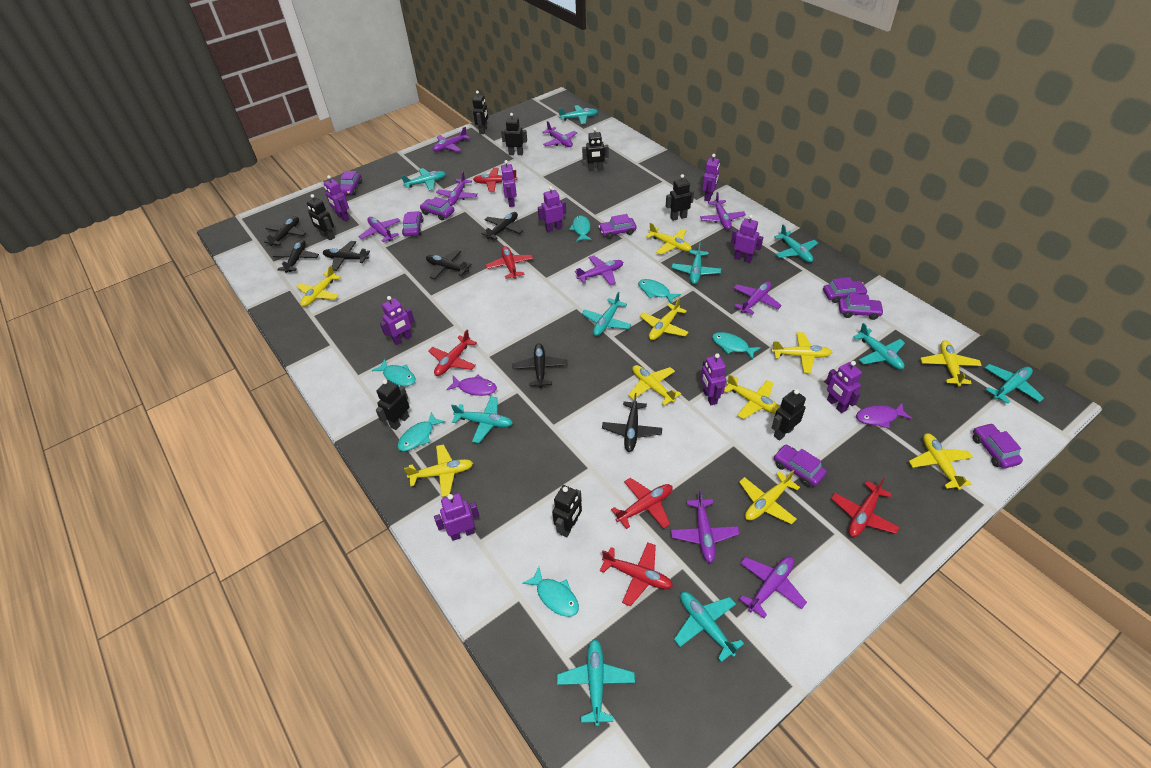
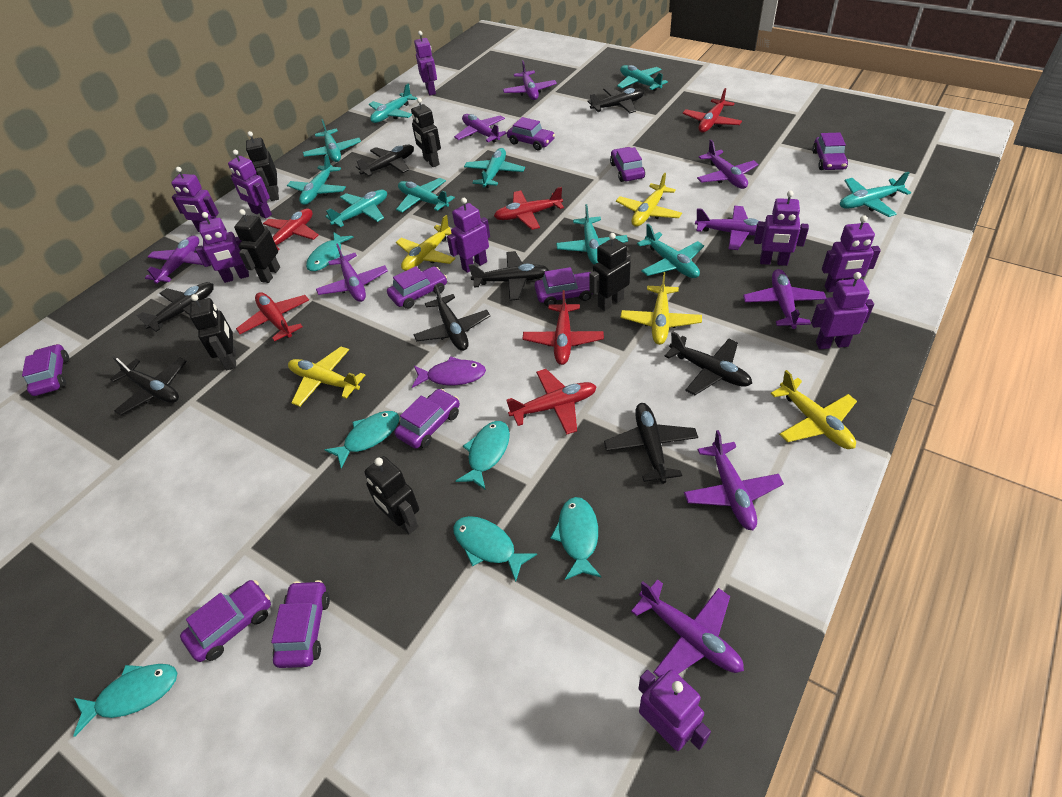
black plane: 7 -> 8
black robot: 8 -> 6
purple car: 8 -> 9
purple fish: 2 -> 1
yellow plane: 10 -> 5

